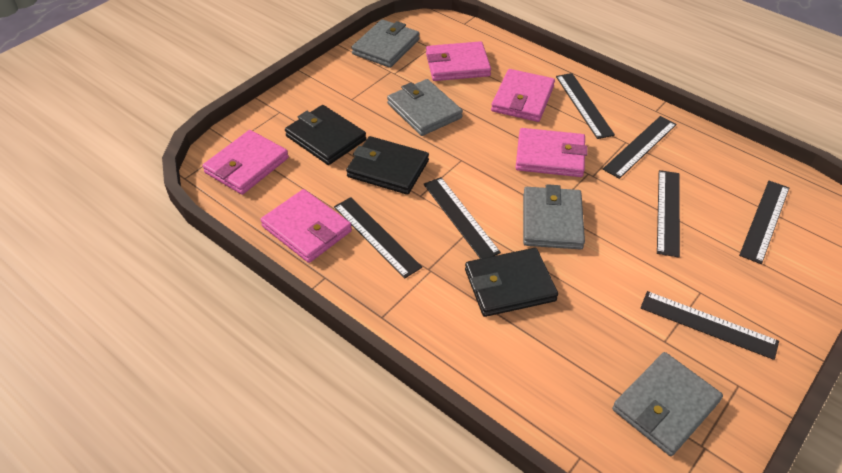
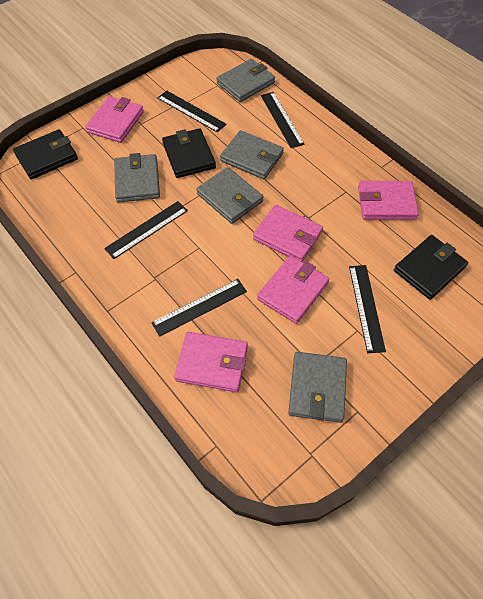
black ruler: 7 -> 5
grey wallet: 4 -> 5

